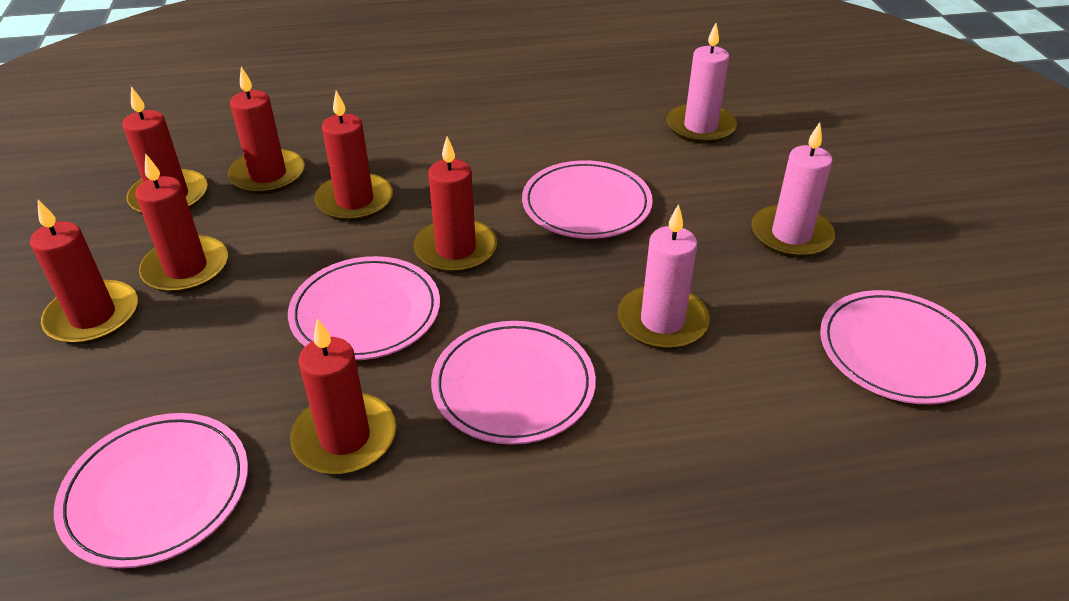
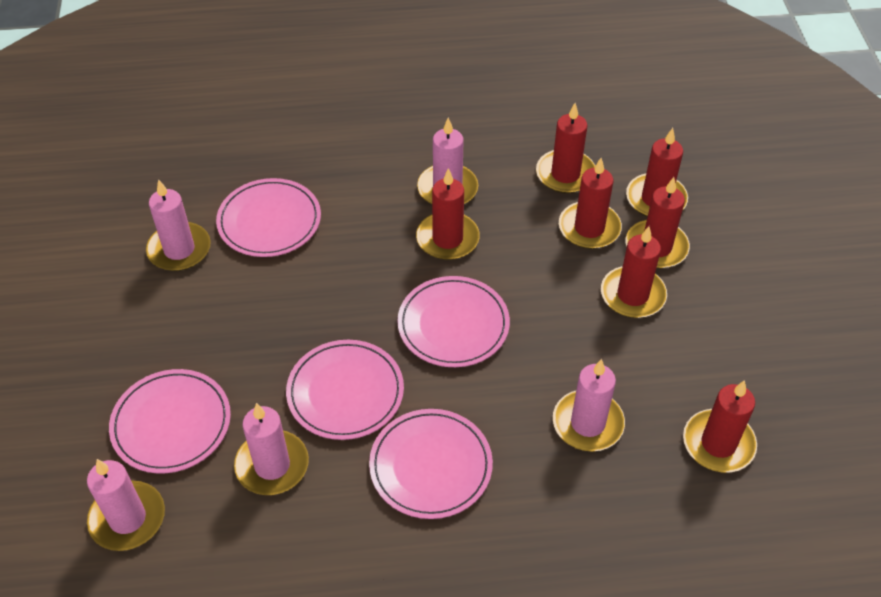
pink candle: 3 -> 5

